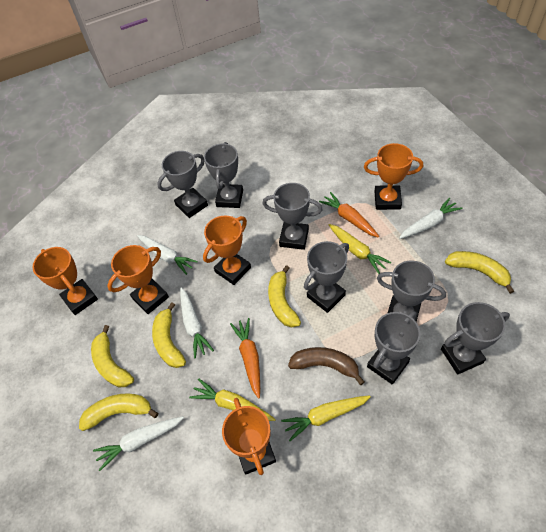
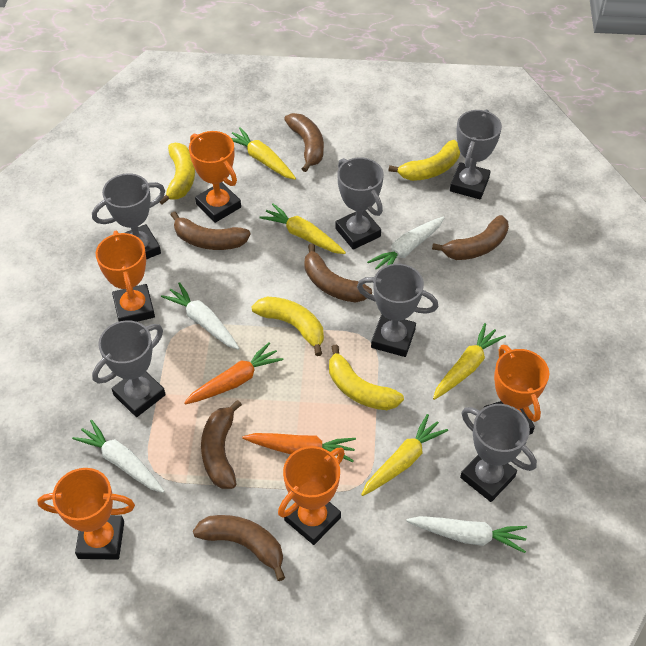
brown banana: 1 -> 6
grey trophy: 7 -> 6
yellow banana: 5 -> 4
yellow carrot: 3 -> 4

